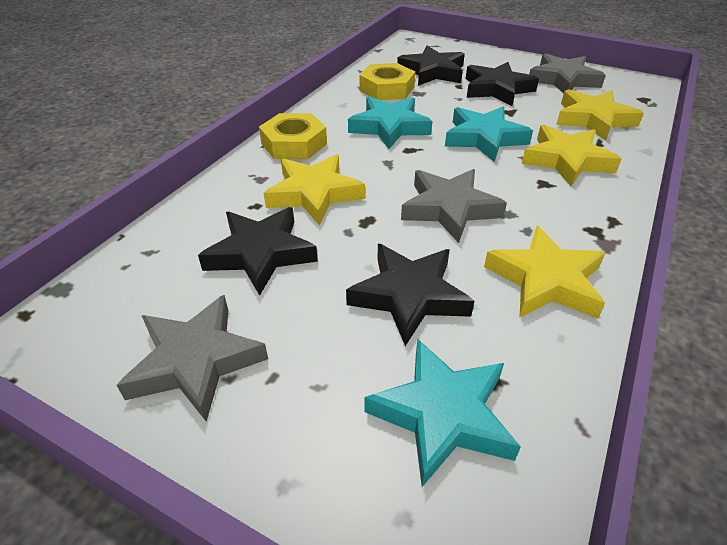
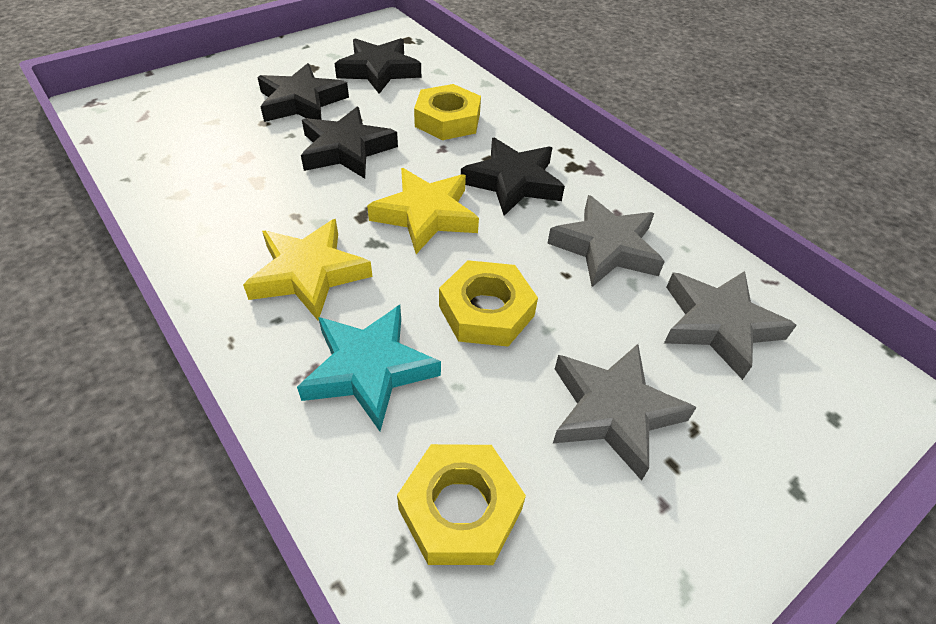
turquoise star: 3 -> 1
yellow nut: 2 -> 3
yellow star: 4 -> 2

